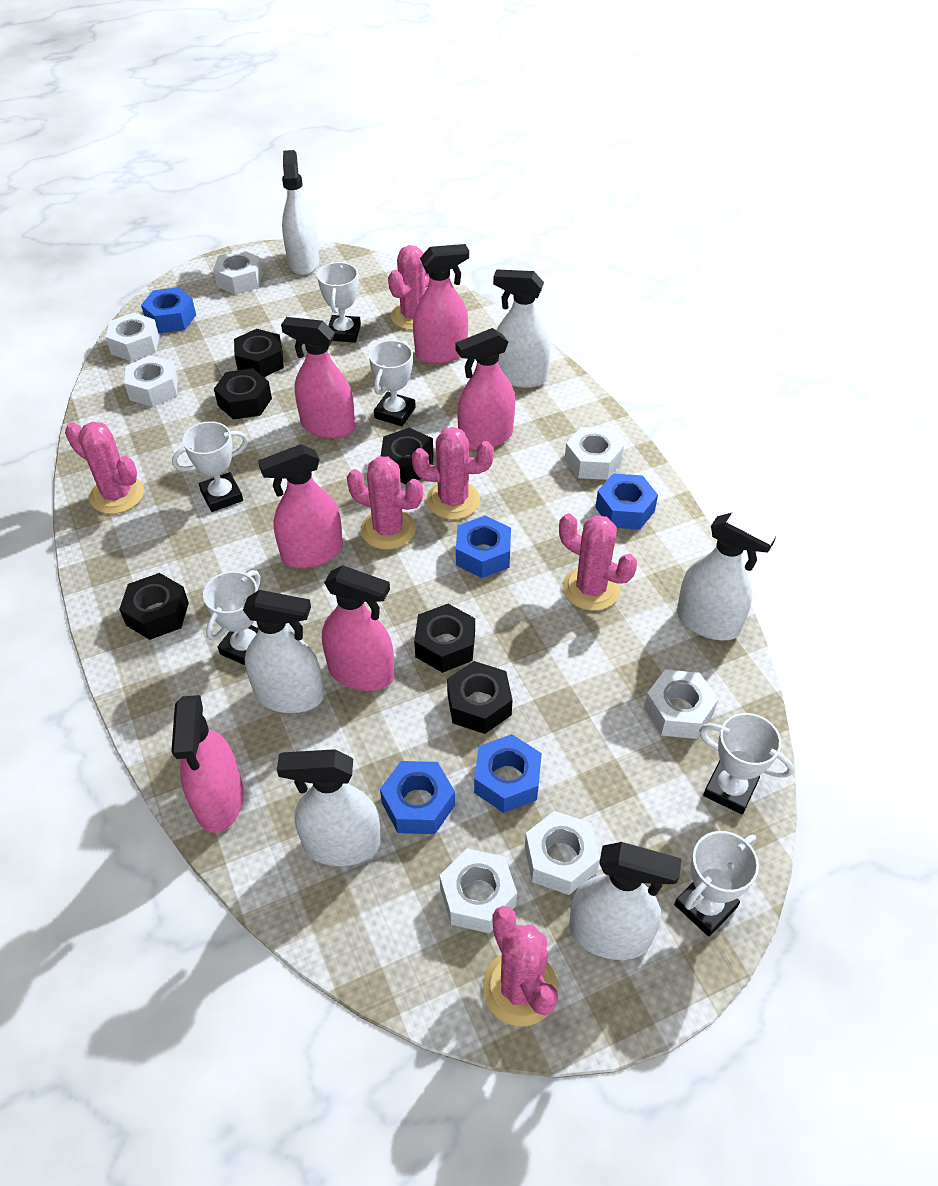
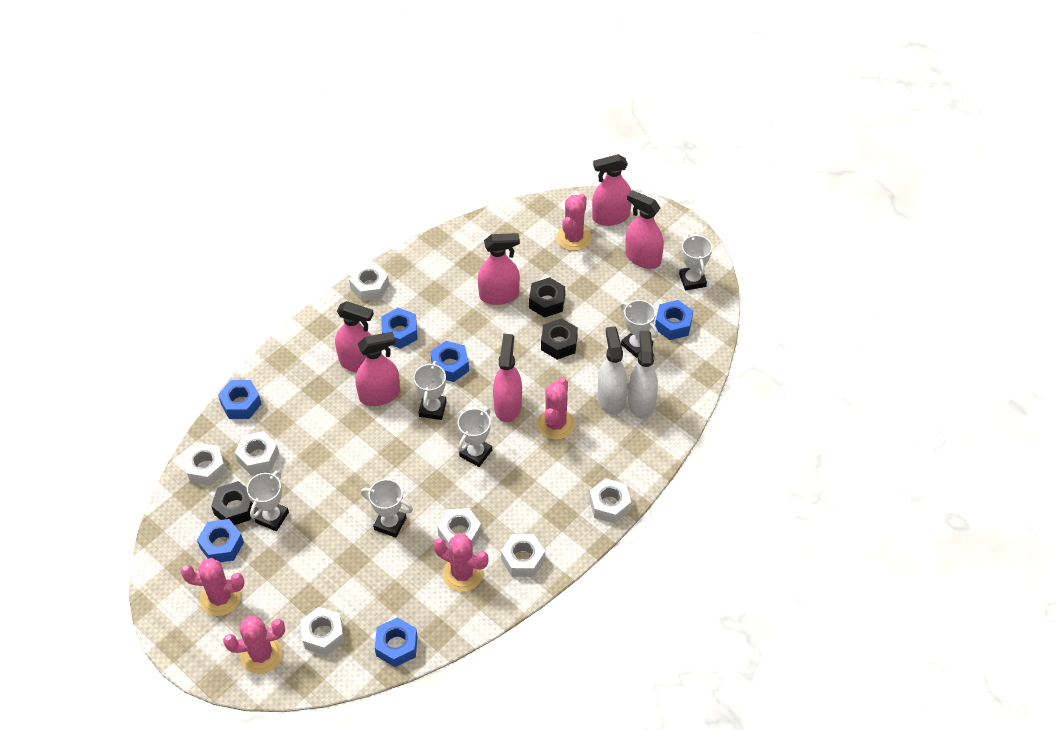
black nut: 6 -> 3
blue nut: 5 -> 6
pink cactus: 6 -> 5
white spray bottle: 6 -> 2

